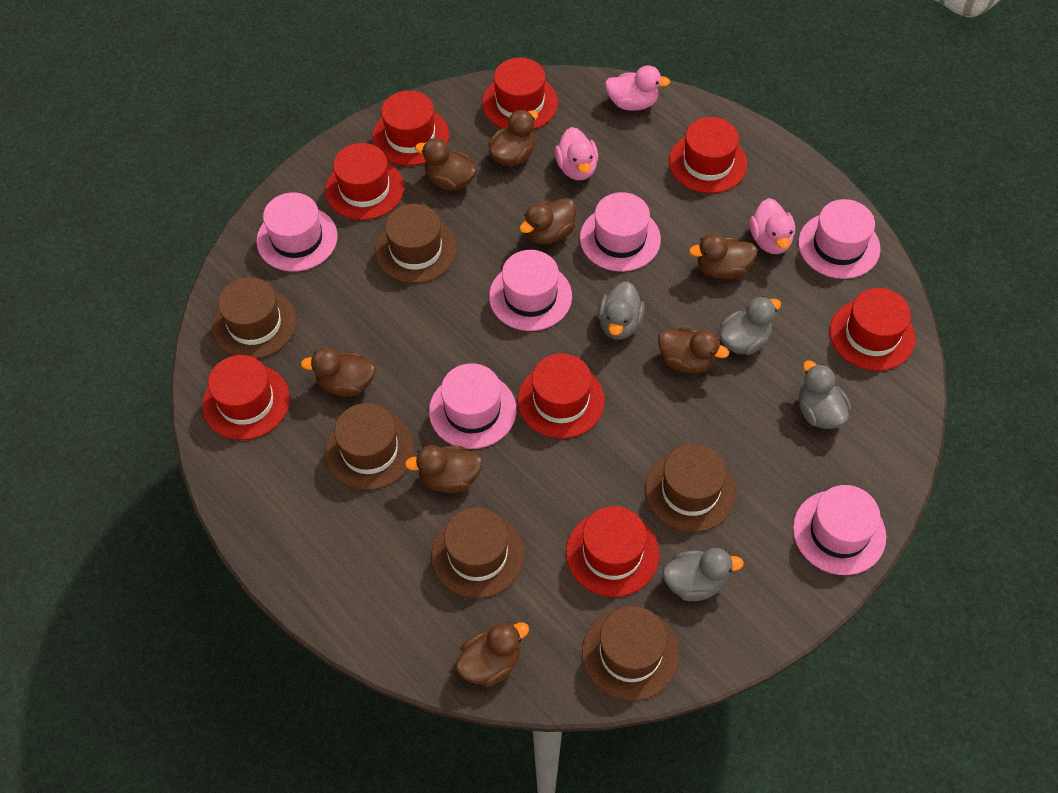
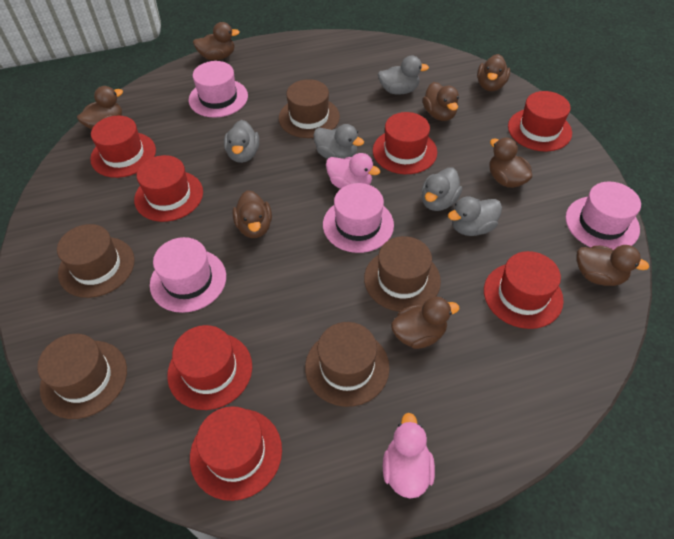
brown hat: 6 -> 5
grey duck: 4 -> 5
pink duck: 3 -> 2
pink hat: 6 -> 4
red hat: 8 -> 7

